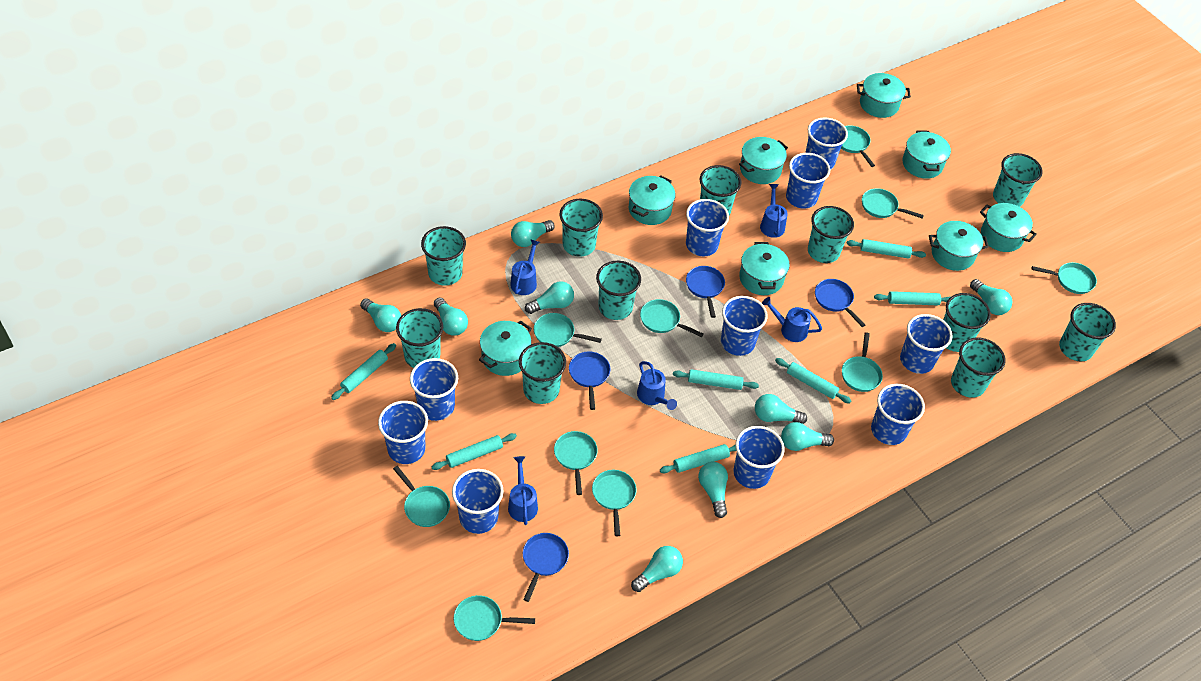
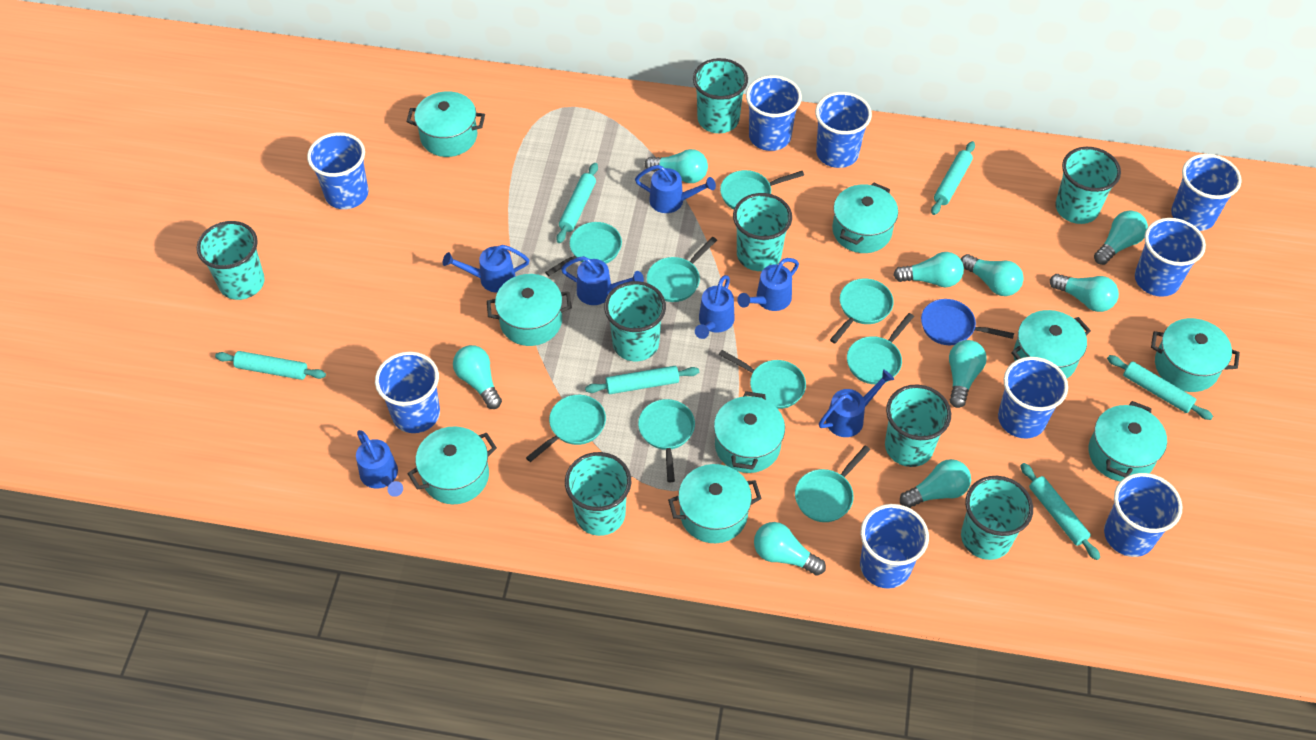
blue cup: 10 -> 9
blue pan: 4 -> 1
blue watering can: 5 -> 7
turquoise cup: 11 -> 8
turquoise pan: 10 -> 9
turquoise pot: 8 -> 9
turquoise rolling pin: 7 -> 6

